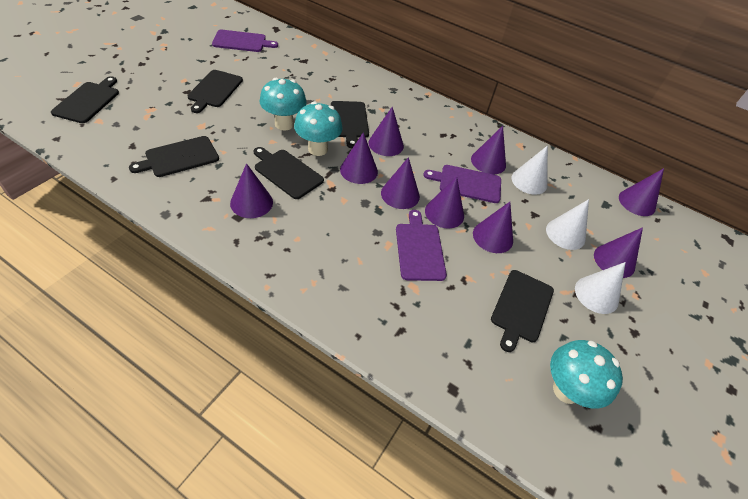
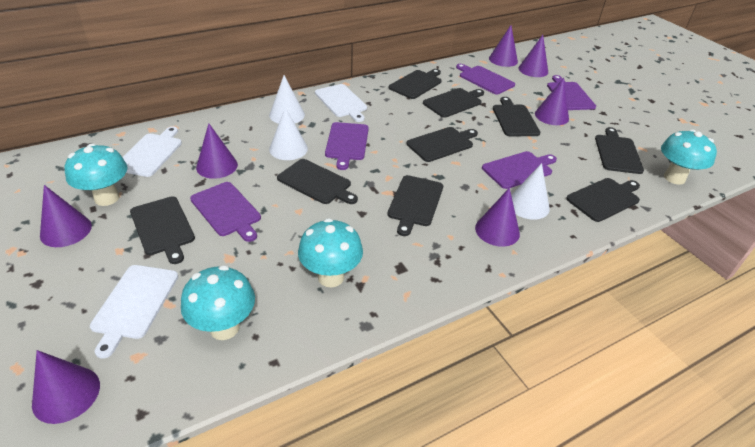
black cutting board: 6 -> 9
purple cone: 9 -> 7
purple cutting board: 3 -> 5
turquoise mushroom: 3 -> 4
white cutting board: 0 -> 3

